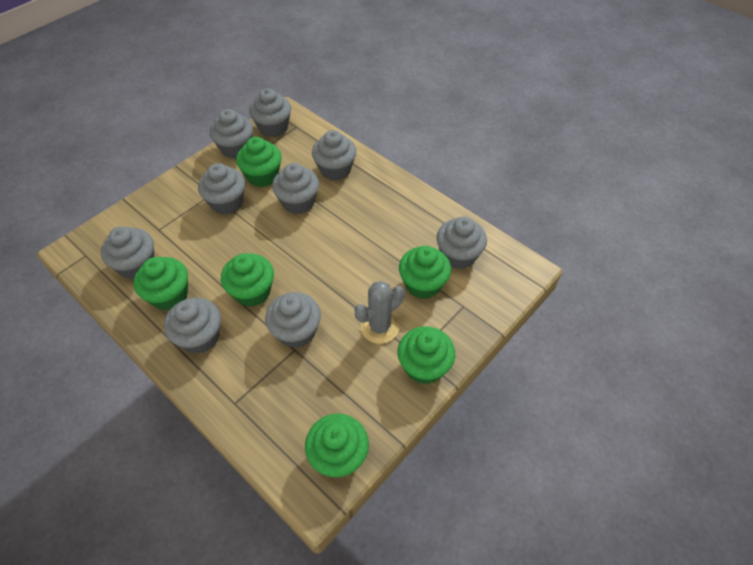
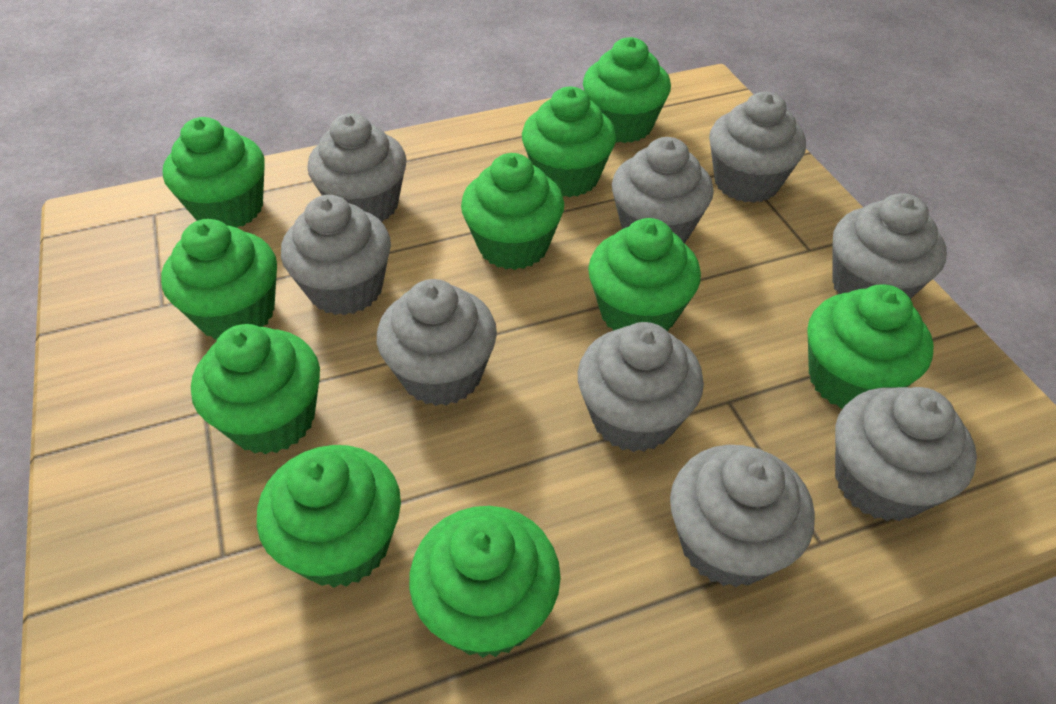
green cupcake: 6 -> 10
grey cactus: 1 -> 0

